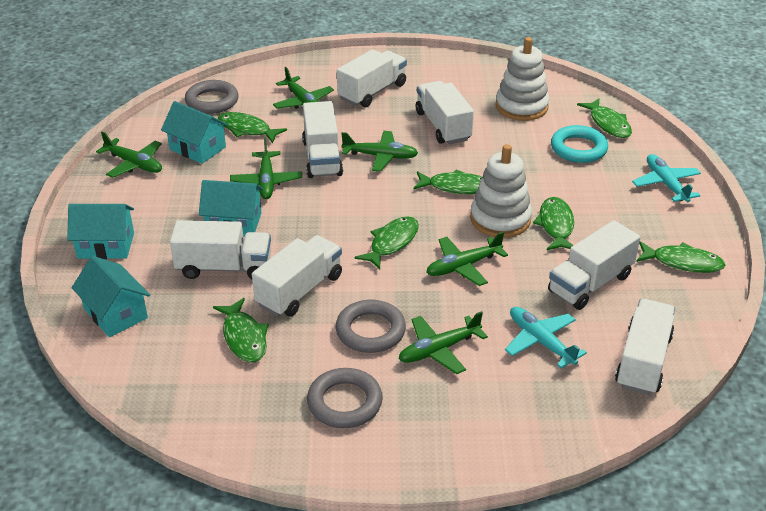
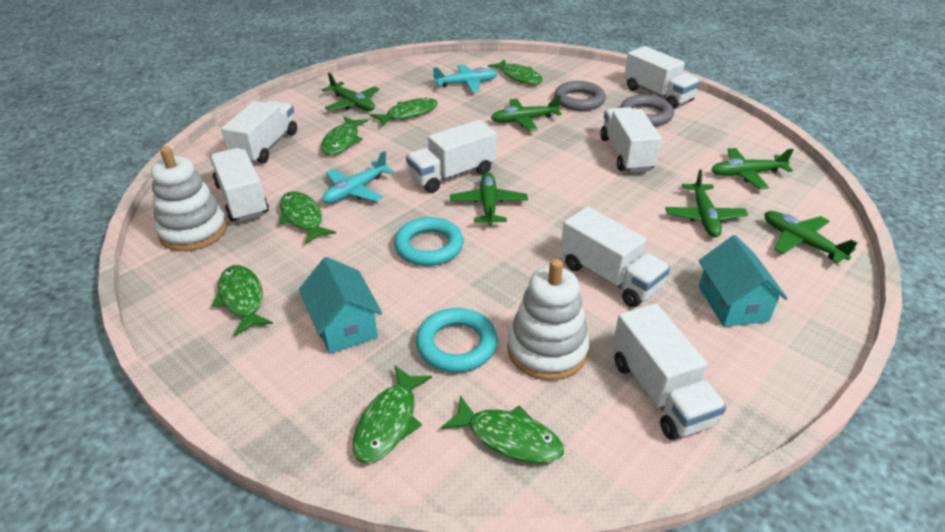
grey ring: 3 -> 2
turquoise house: 4 -> 2
turquoise ring: 1 -> 2

